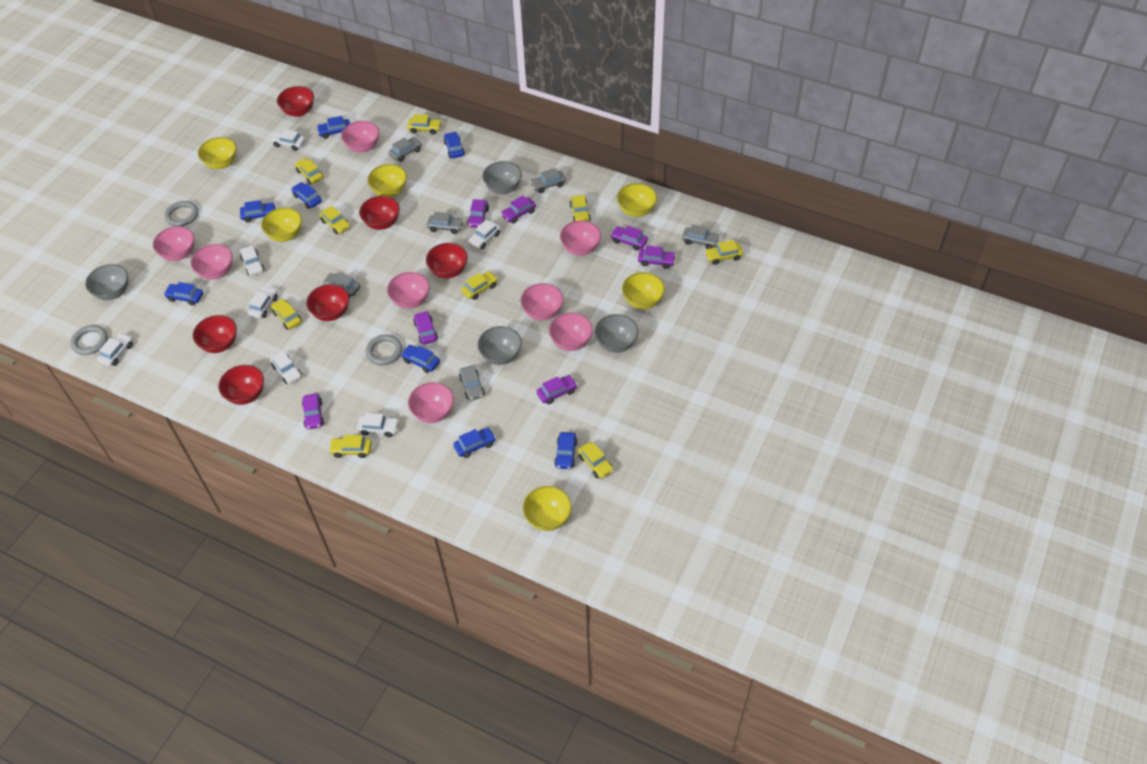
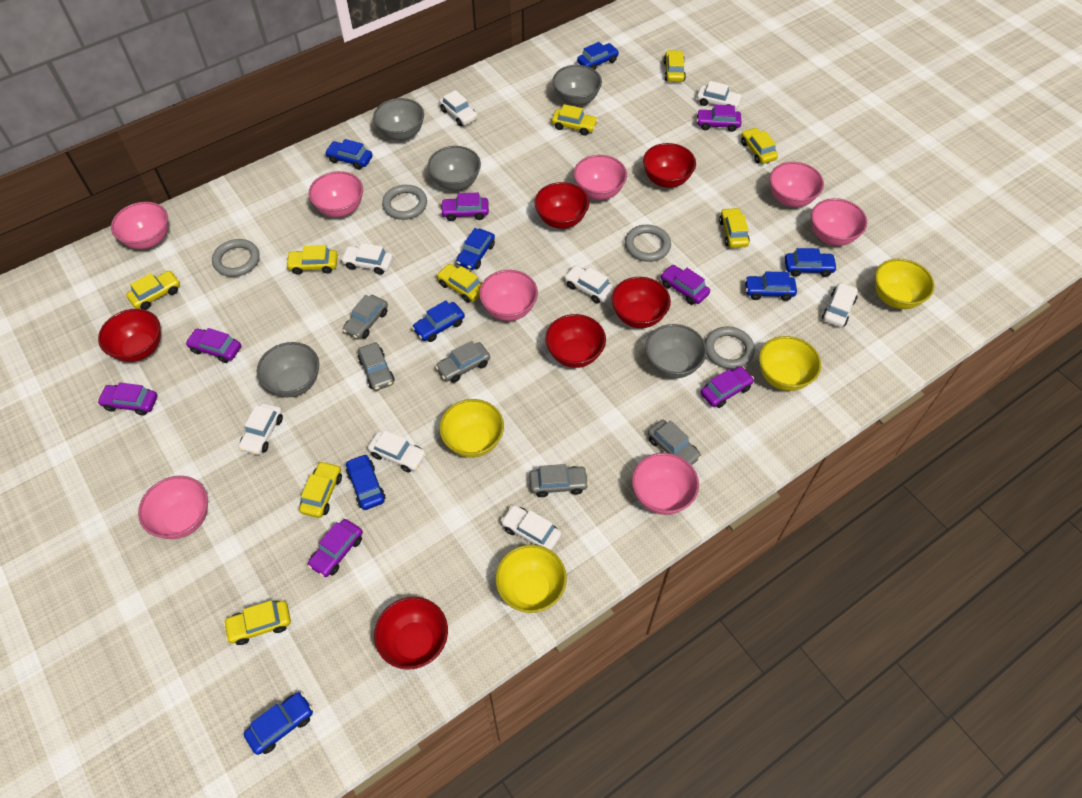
grey bowl: 4 -> 5
grey car: 6 -> 5
grey ring: 3 -> 4
white car: 7 -> 8
yellow bowl: 6 -> 4

